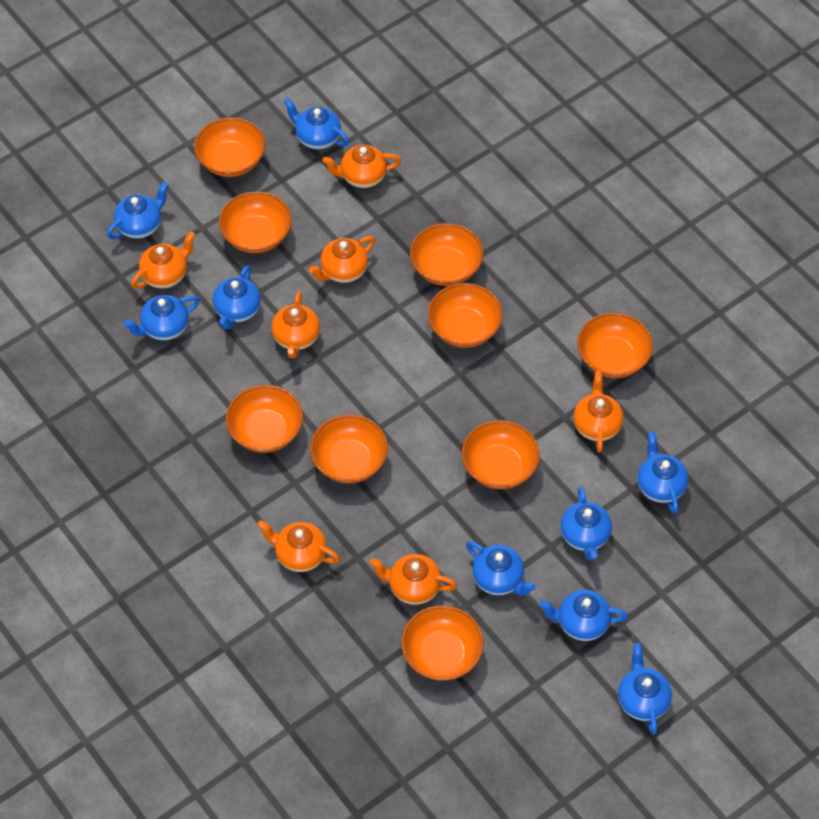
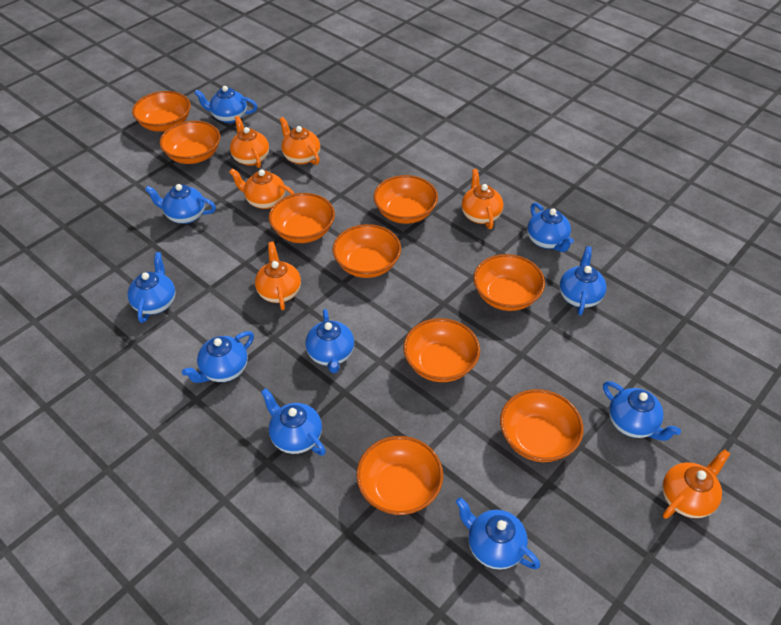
blue teapot: 9 -> 10
orange teapot: 7 -> 6

